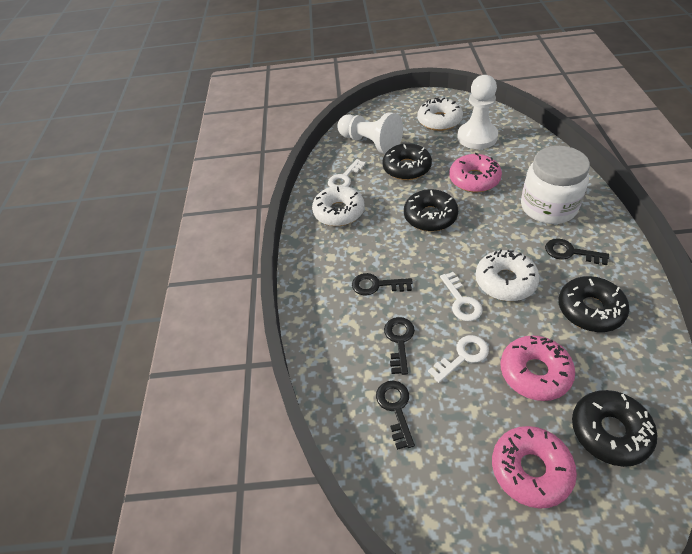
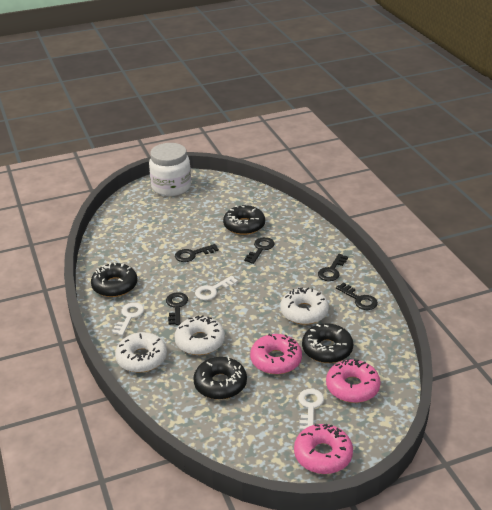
black key: 4 -> 5
white pawn: 2 -> 0

